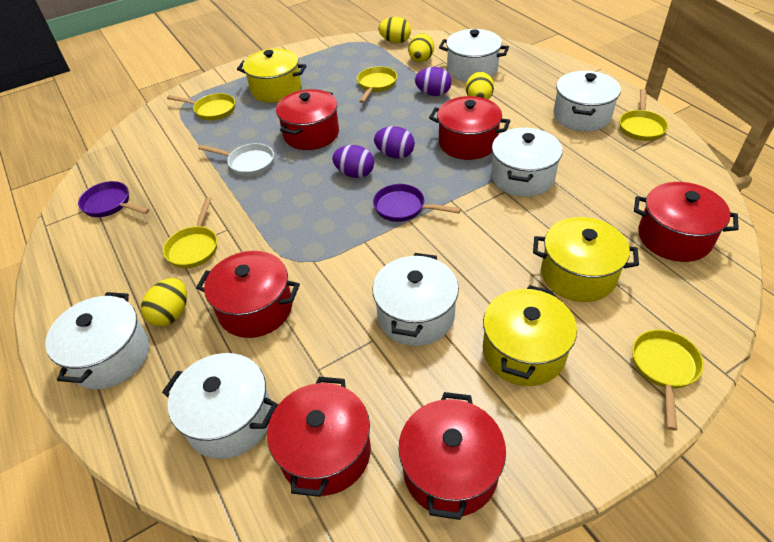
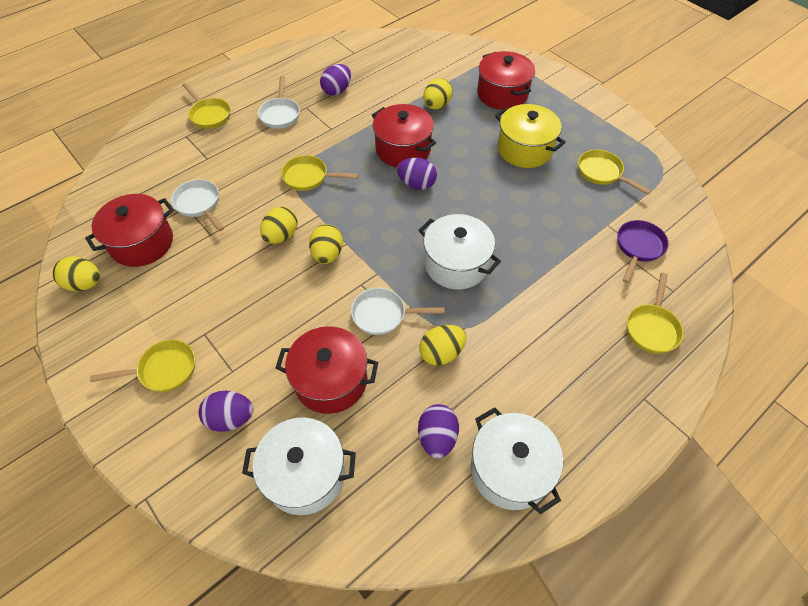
purple egg: 3 -> 4
purple pan: 2 -> 1
red pot: 6 -> 4
white pan: 1 -> 3
white pot: 6 -> 3
yellow egg: 4 -> 5
yellow pot: 3 -> 1

